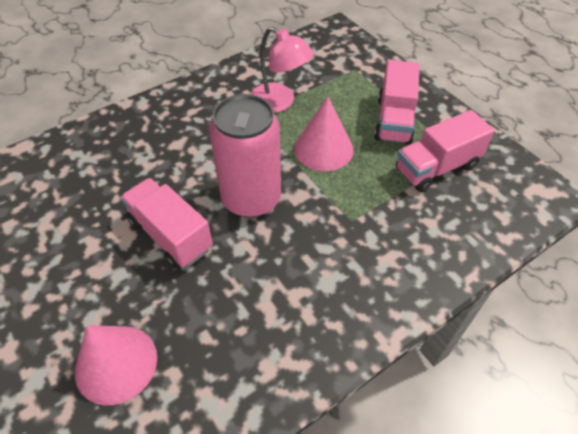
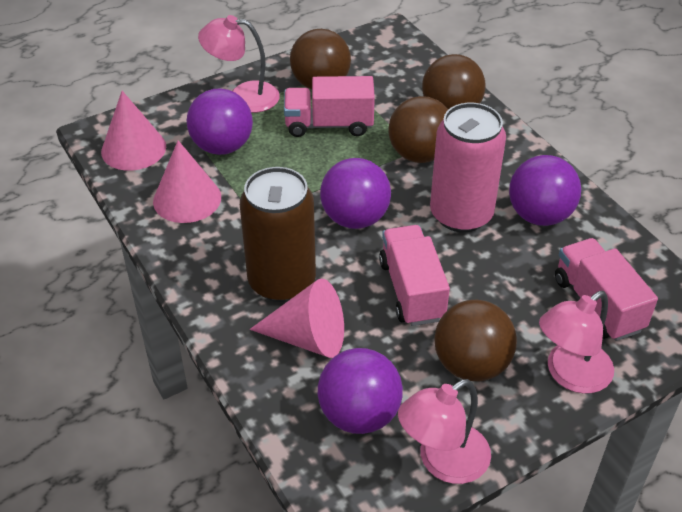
brown ball: 0 -> 4
brown can: 0 -> 1
pink cone: 2 -> 3
pink lamp: 1 -> 3
purple ball: 0 -> 4

